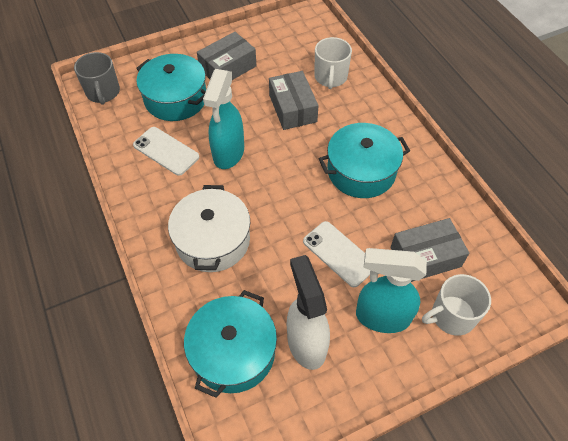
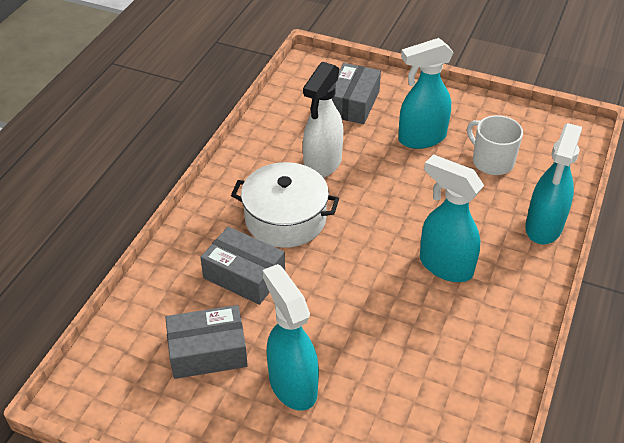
grey mug: 1 -> 0
turquoise pot: 3 -> 0
turquoise spray bottle: 2 -> 4
white mug: 2 -> 1
white phone: 2 -> 0

